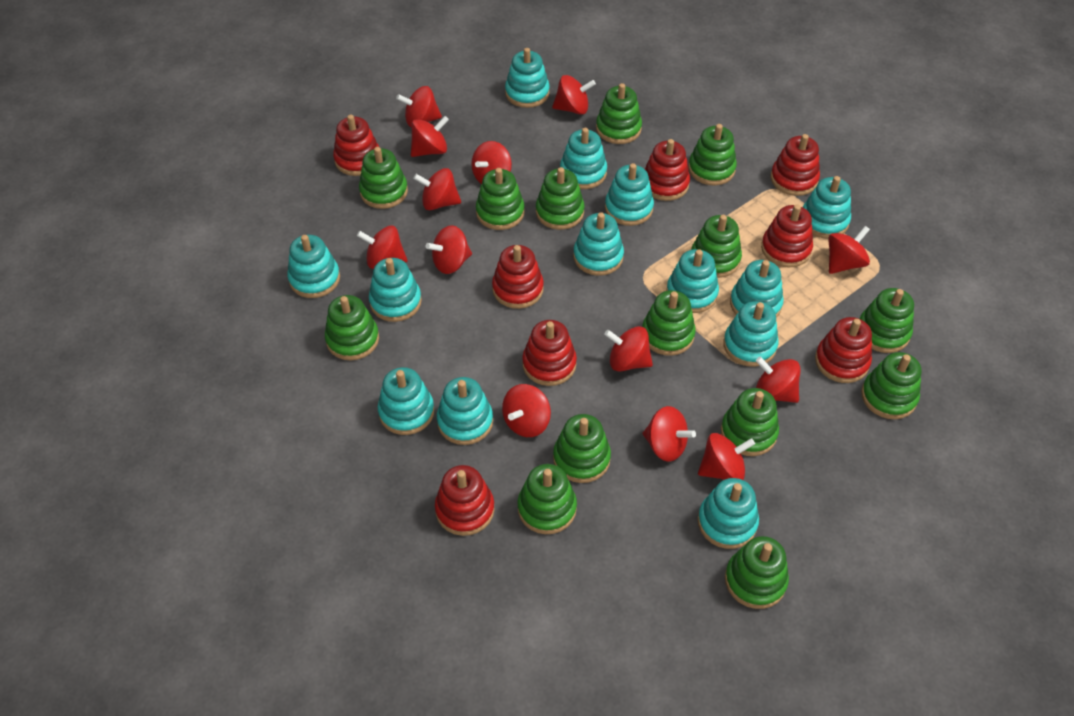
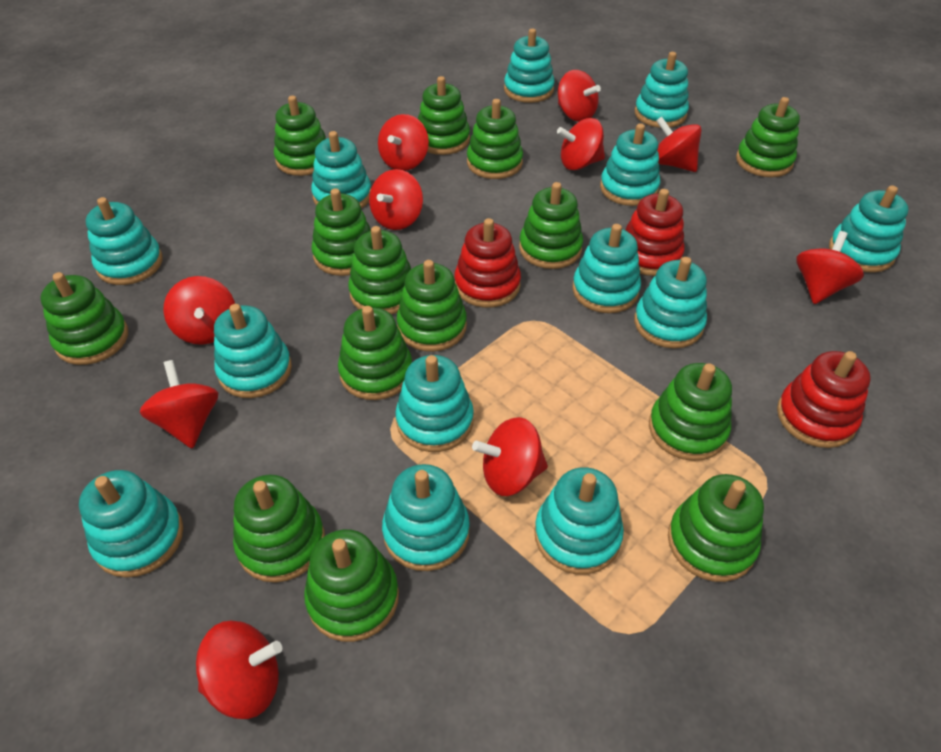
red spinning top: 13 -> 10
red stacking toy: 8 -> 3

